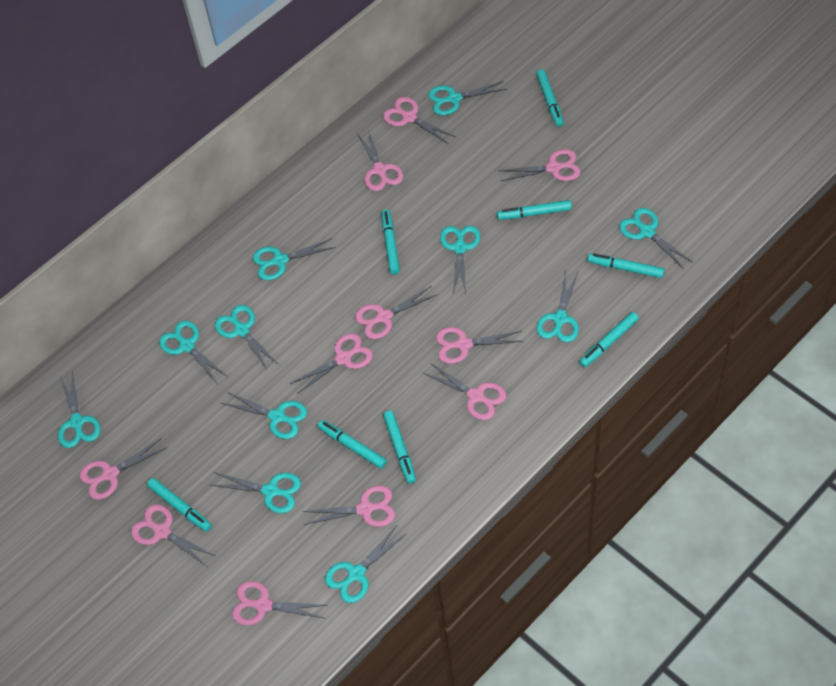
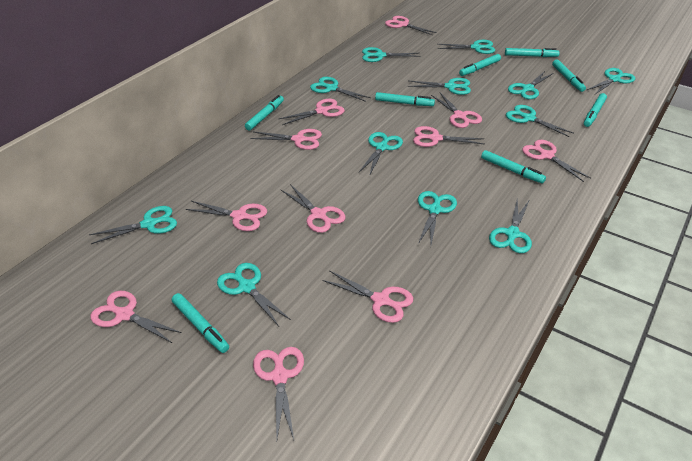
turquoise scissors: 11 -> 12

